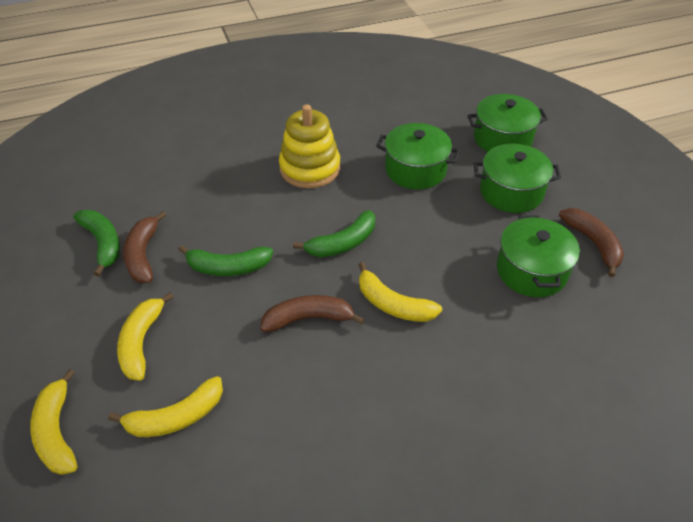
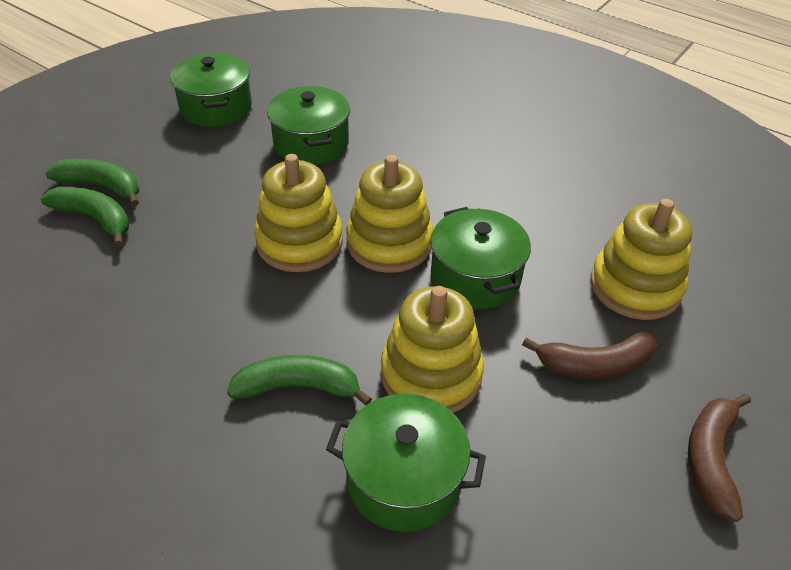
brown banana: 3 -> 2
yellow banana: 4 -> 0
yellow stacking toy: 1 -> 4

